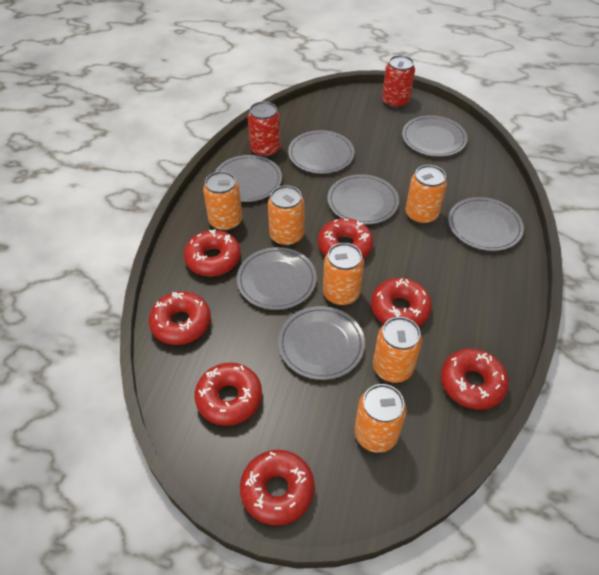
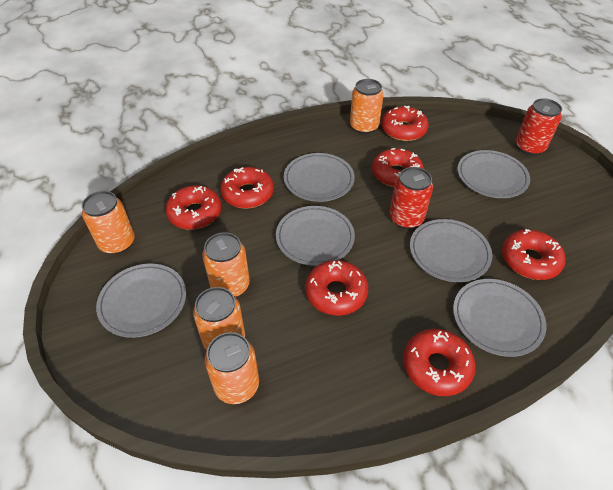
grey plate: 7 -> 6
orange can: 6 -> 5

